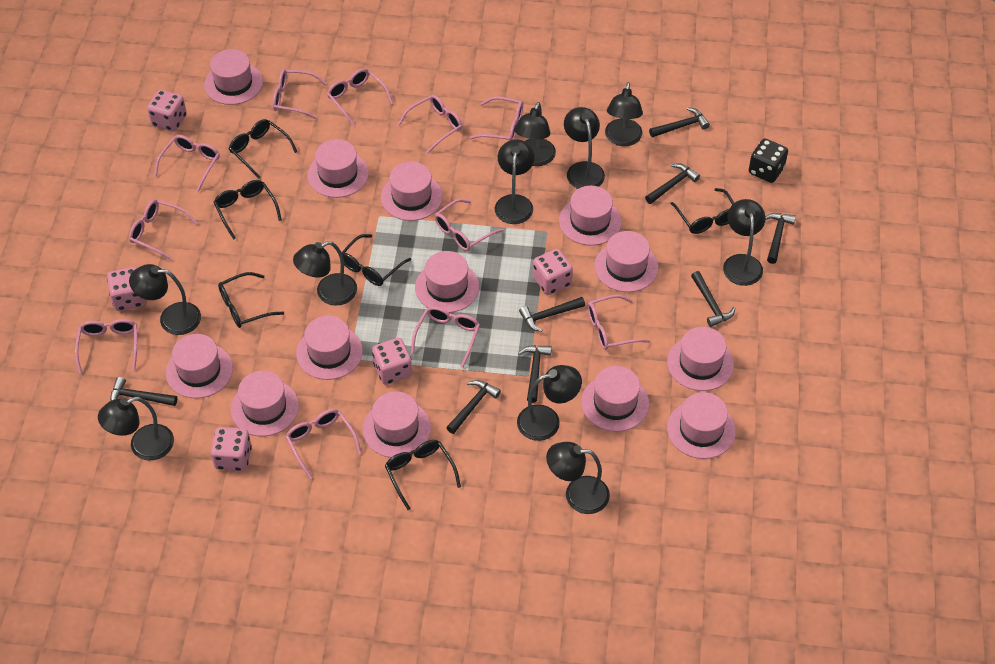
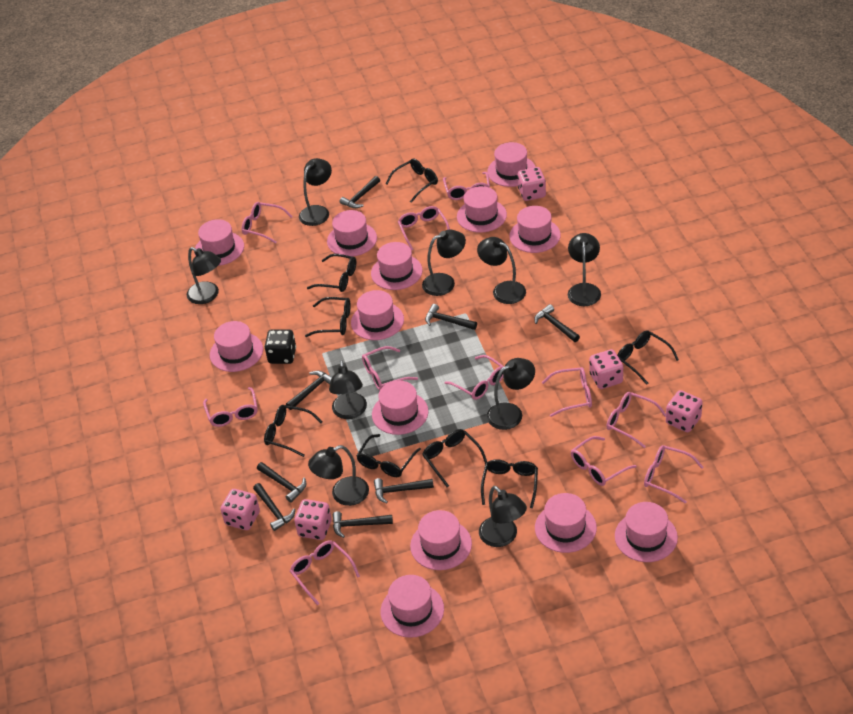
black glasses: 6 -> 8
black lamp: 10 -> 9

